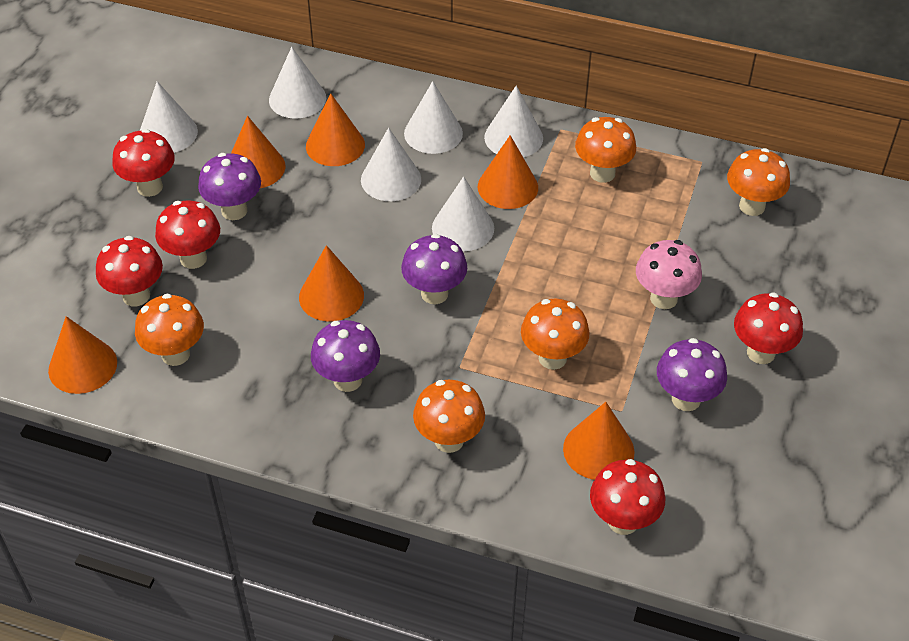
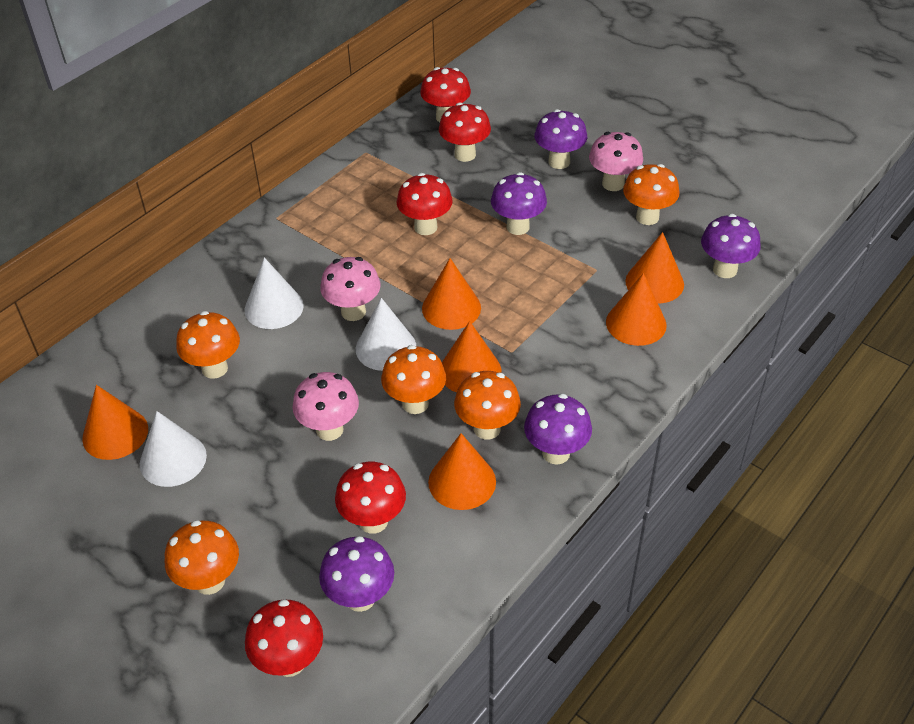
pink mushroom: 1 -> 3
purple mushroom: 4 -> 5
white cone: 6 -> 3

